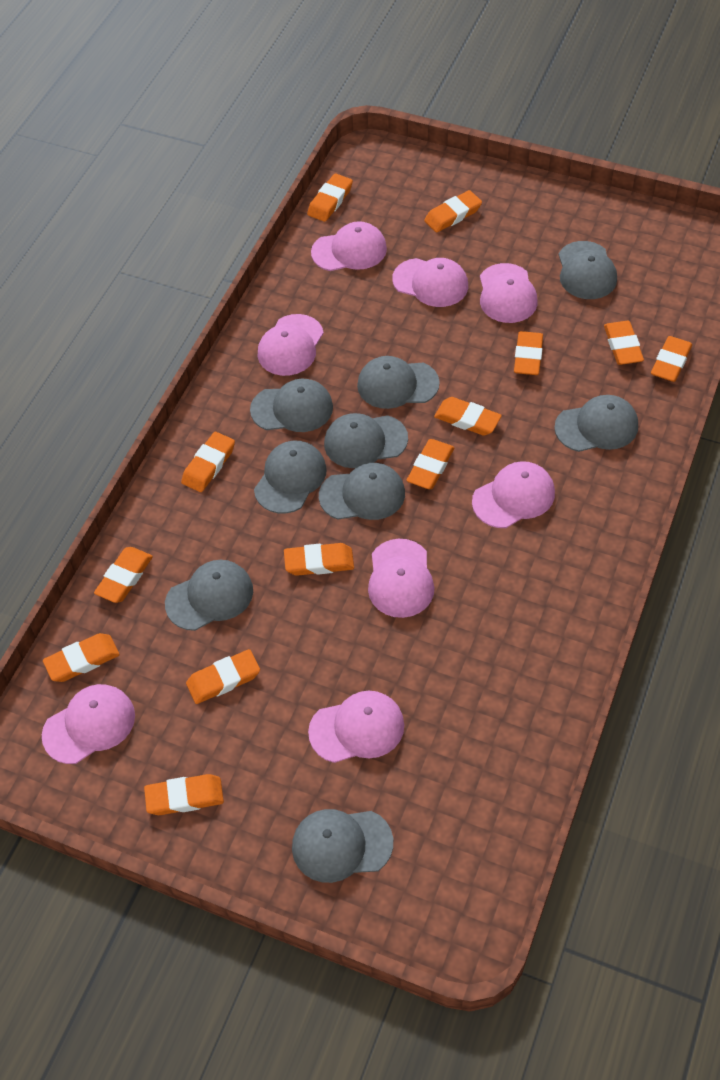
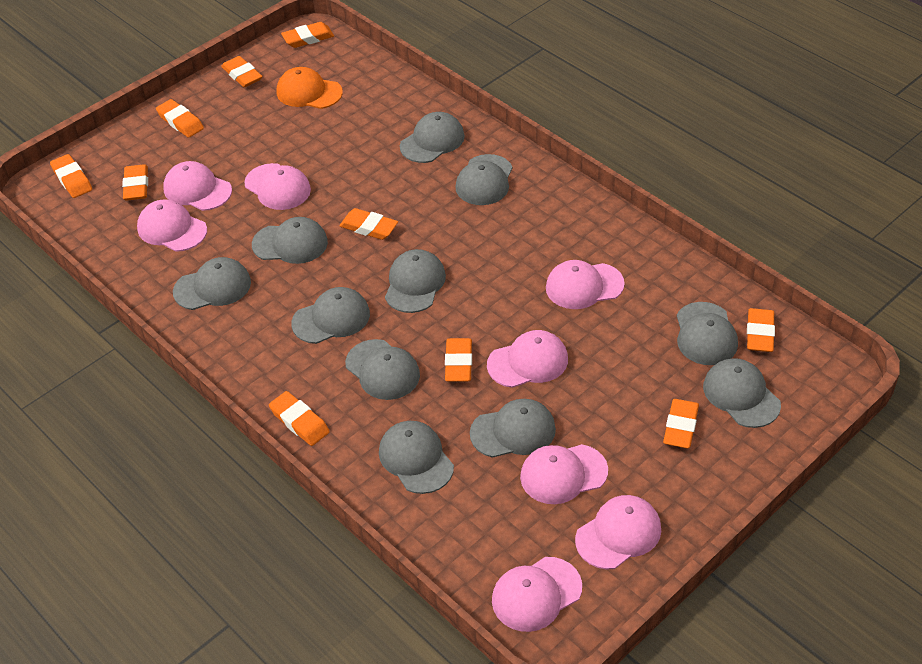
grey cap: 9 -> 11
orange cap: 0 -> 1
orange eraser: 13 -> 10

